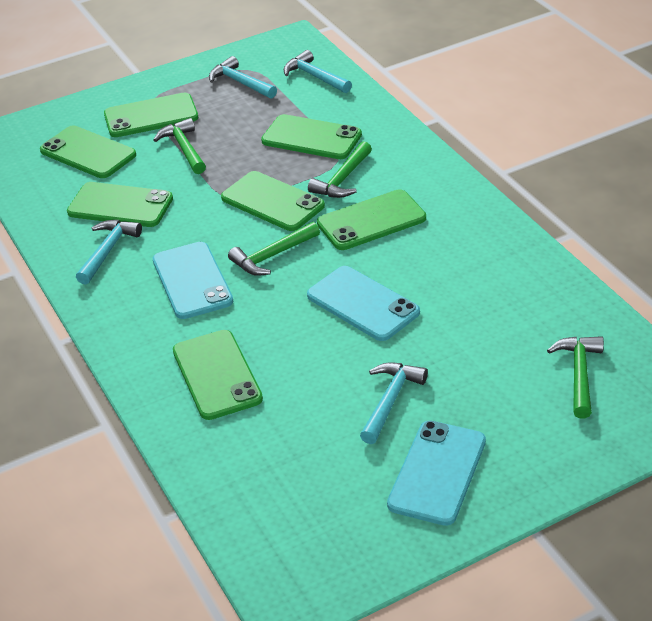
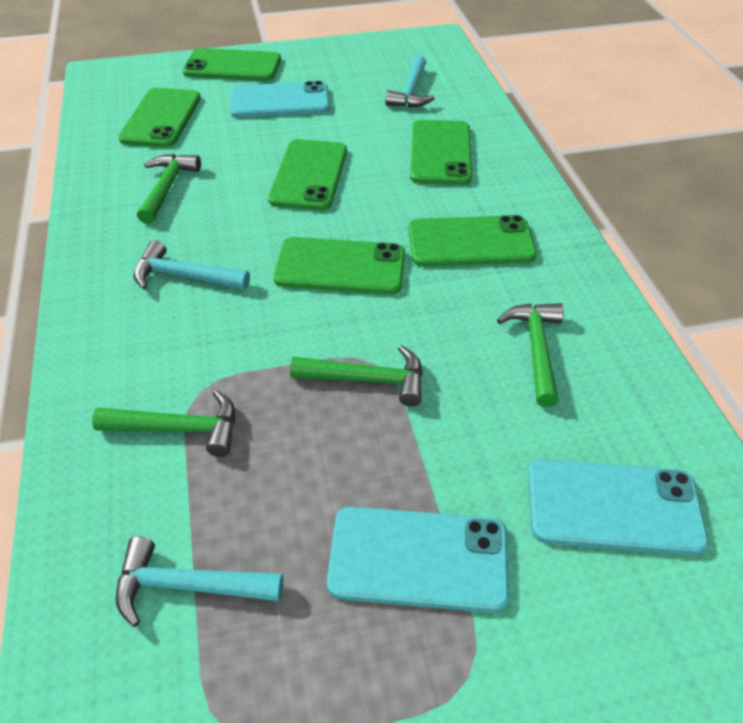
green phone: 7 -> 6
turquoise hammer: 4 -> 3

